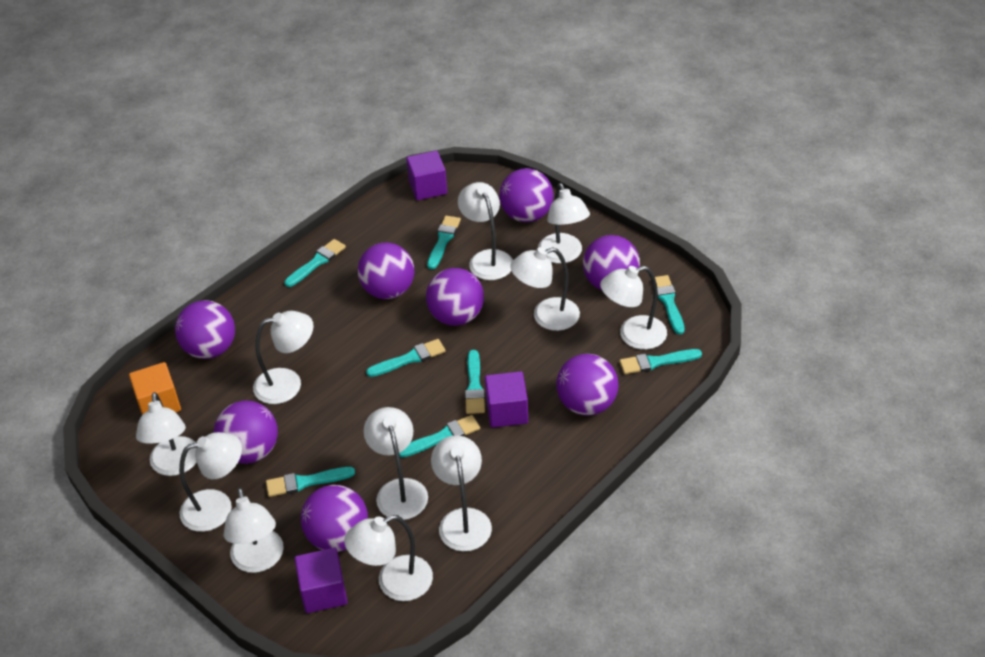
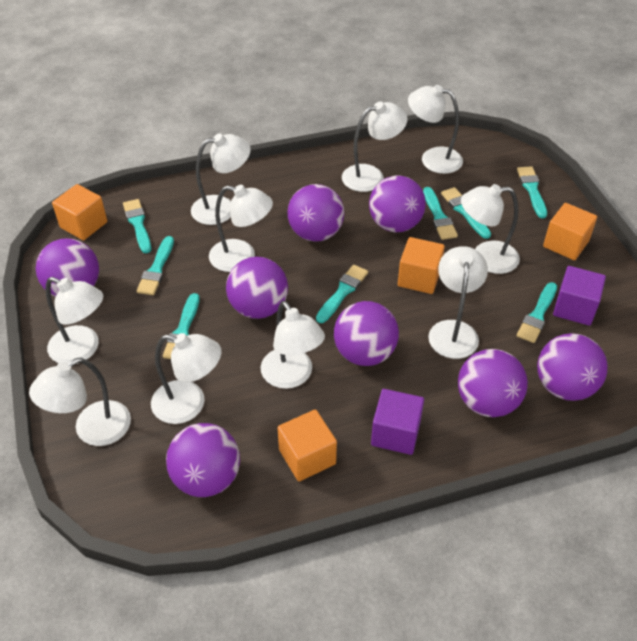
orange cube: 1 -> 4
purple cube: 3 -> 2
white lamp: 11 -> 10

